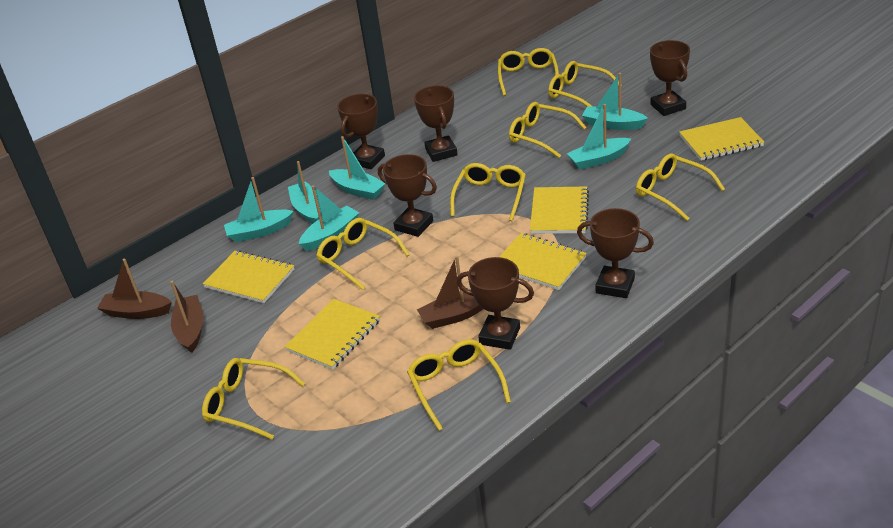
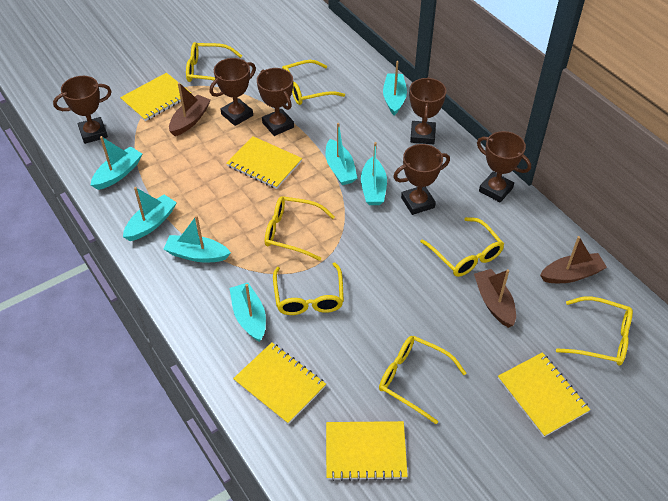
turquoise boat: 6 -> 7
yellow glasses: 8 -> 7

